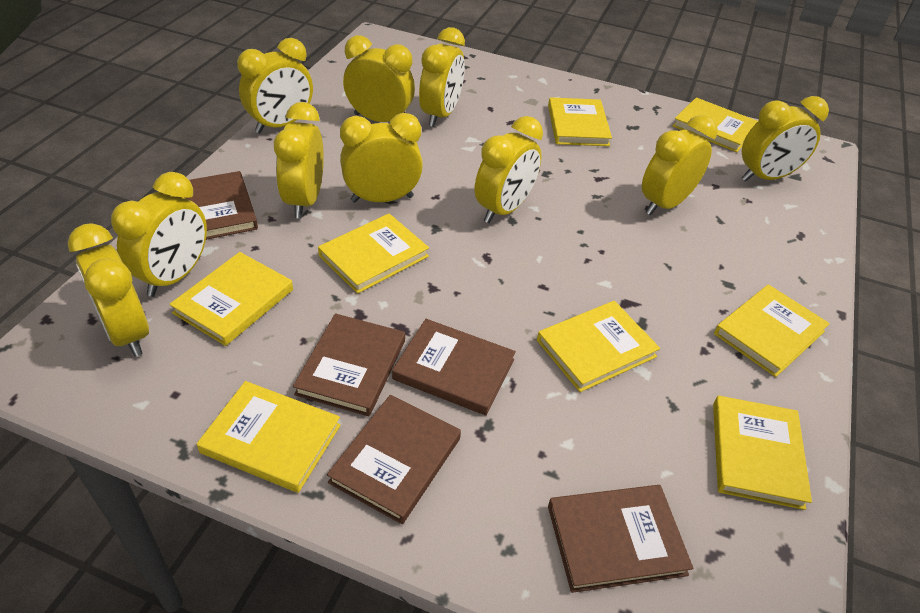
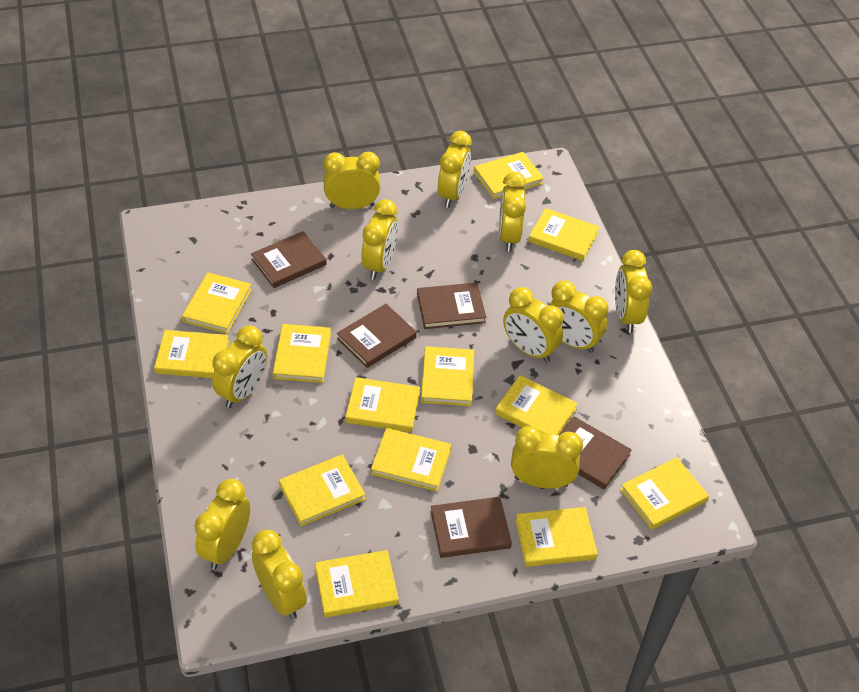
yellow book: 8 -> 13
yellow clock: 10 -> 11

